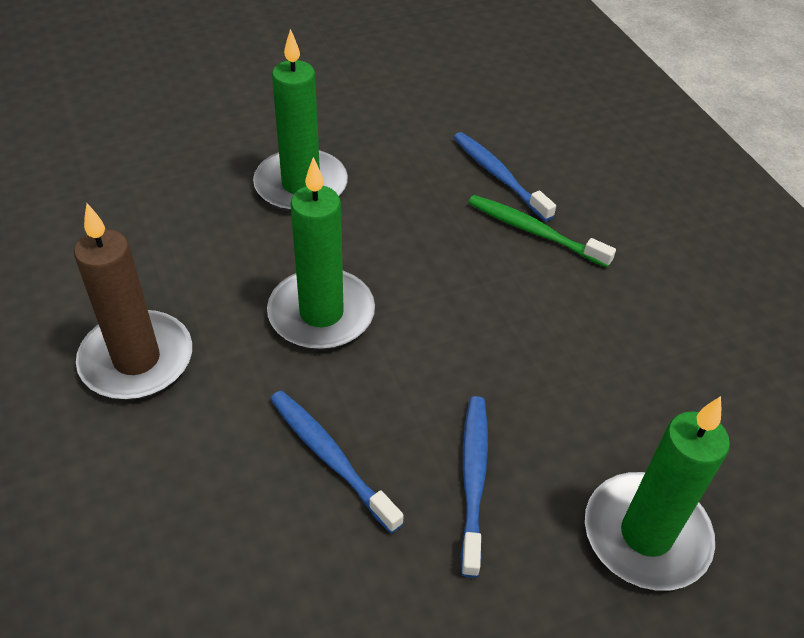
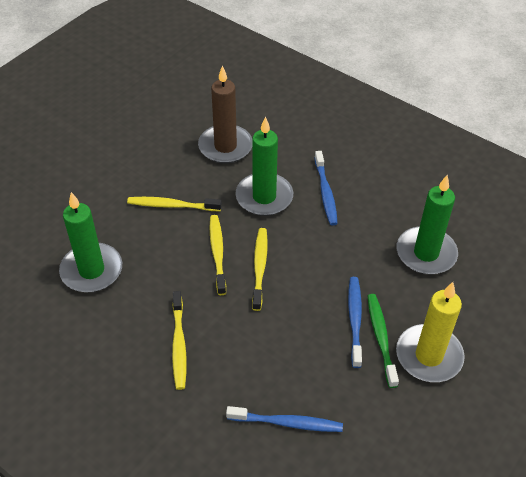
yellow candle: 0 -> 1
yellow toothbrush: 0 -> 4

